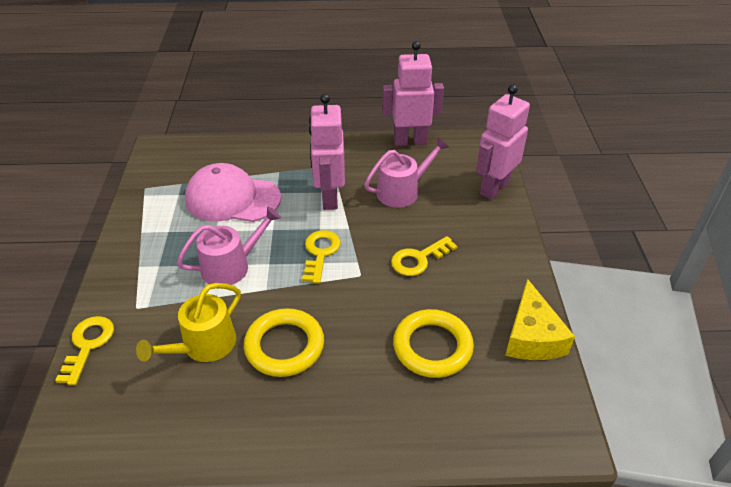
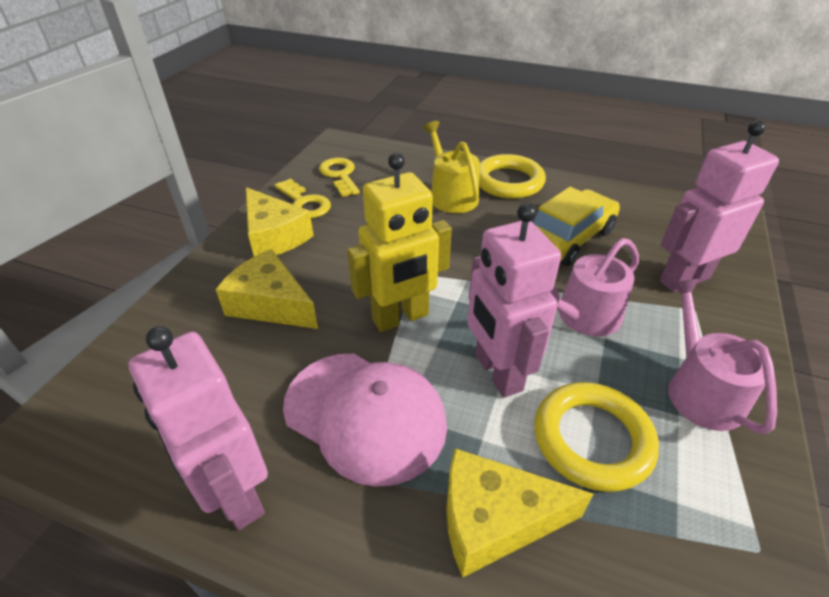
yellow car: 0 -> 1
yellow cheese: 1 -> 3
yellow key: 3 -> 2
yellow robot: 0 -> 1

